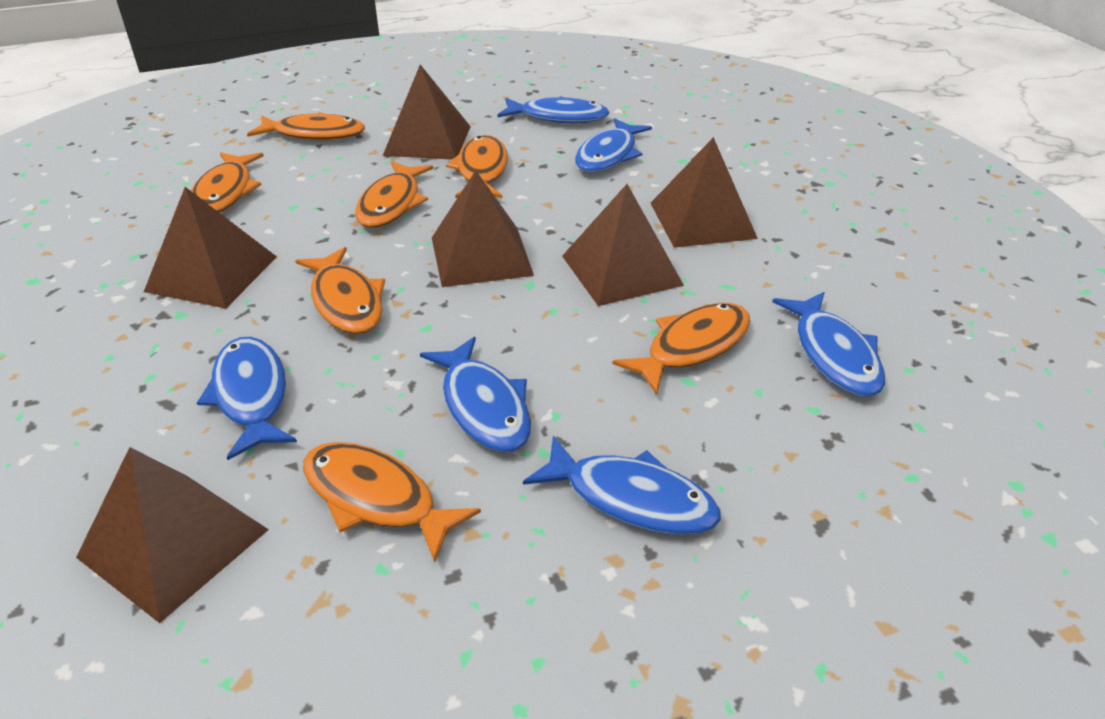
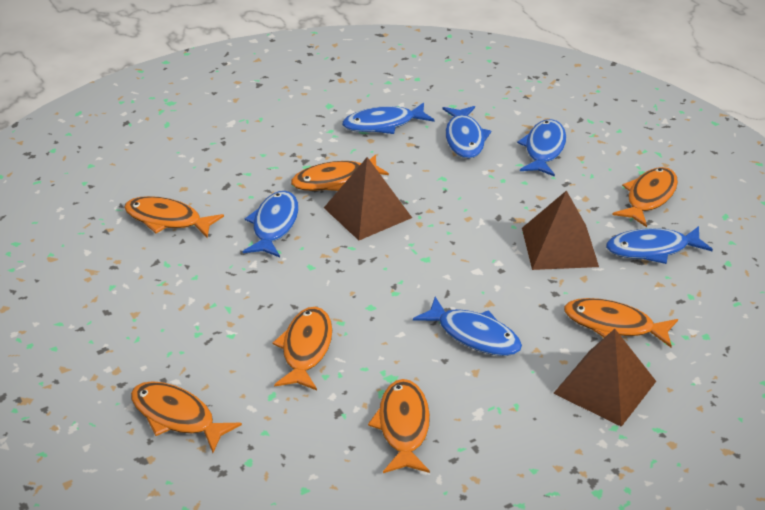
brown pyramid: 6 -> 3

